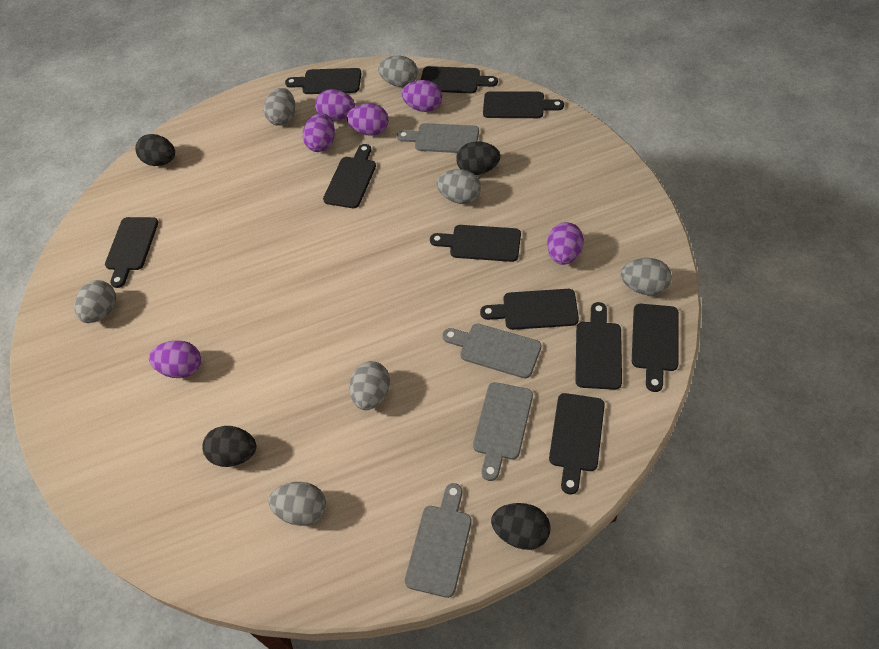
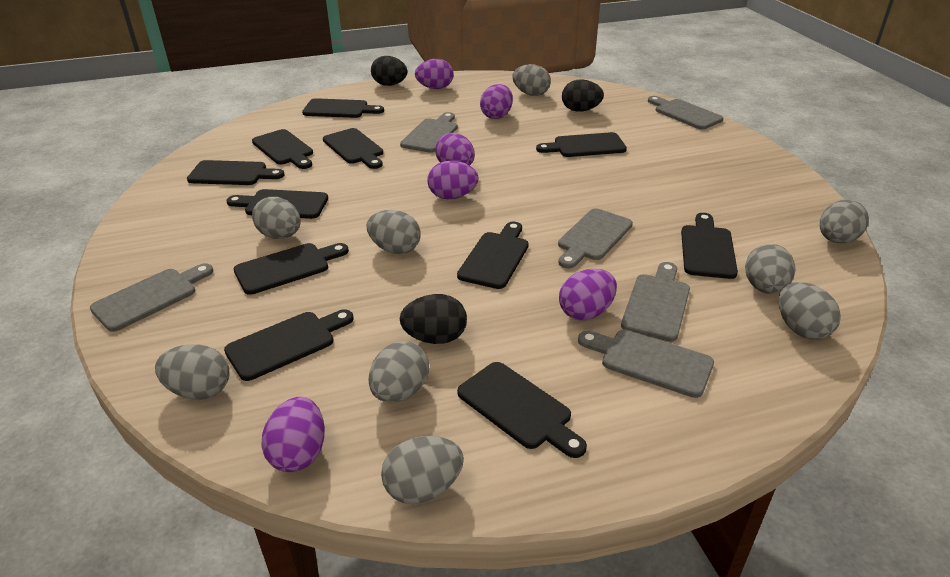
black cutting board: 10 -> 11
black egg: 4 -> 3
grey cutting board: 4 -> 6
grey egg: 7 -> 9

